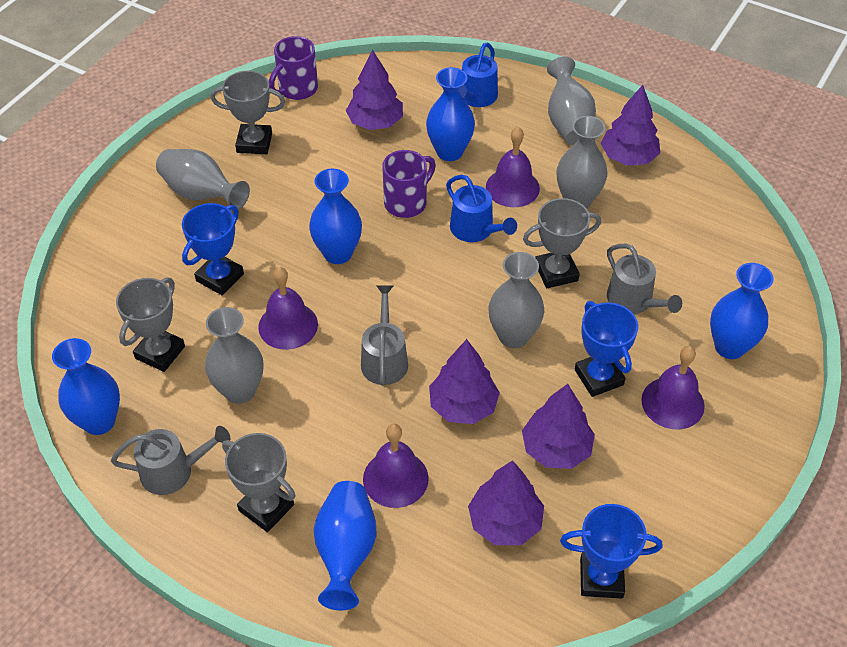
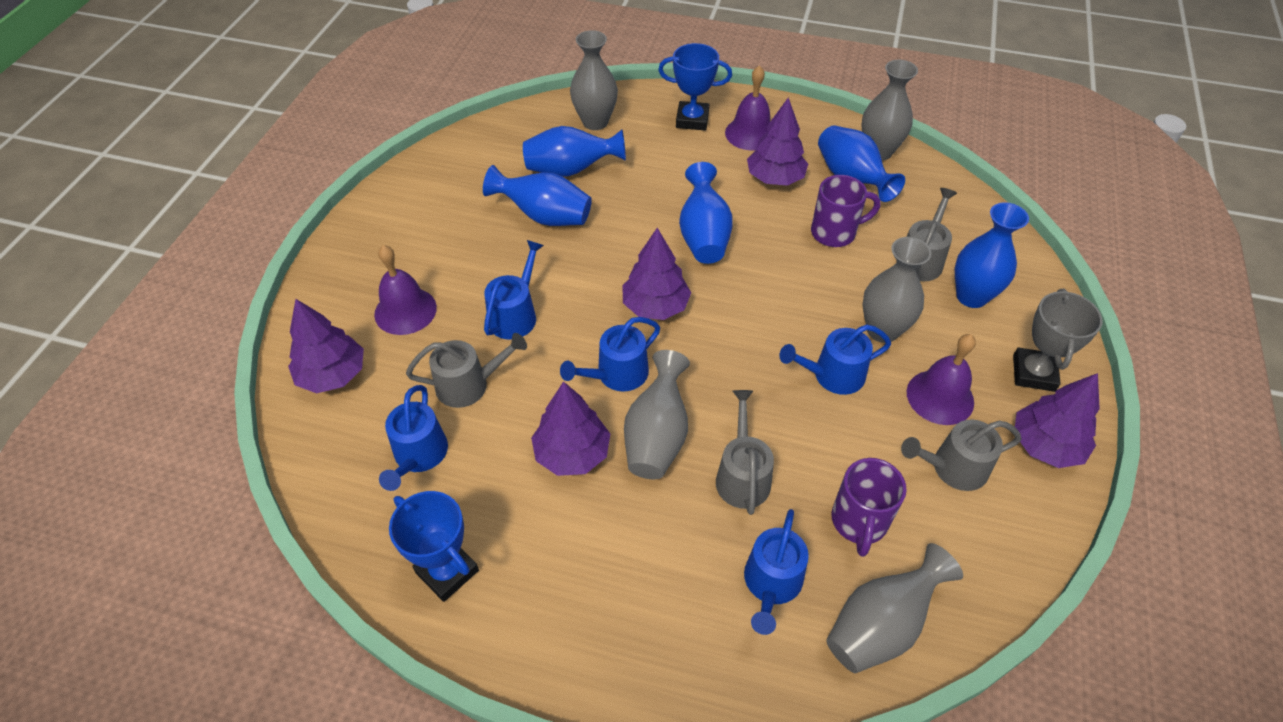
blue trophy: 3 -> 2
blue watering can: 2 -> 5
grey trophy: 4 -> 1
grey watering can: 3 -> 4
purple bell: 4 -> 3

